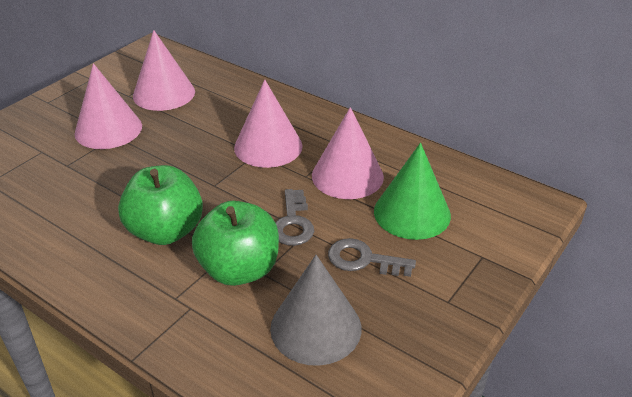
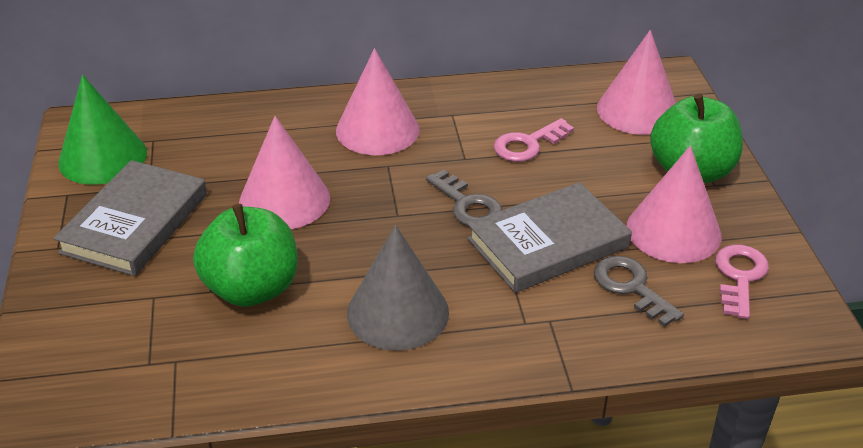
grey book: 0 -> 2
pink key: 0 -> 2

